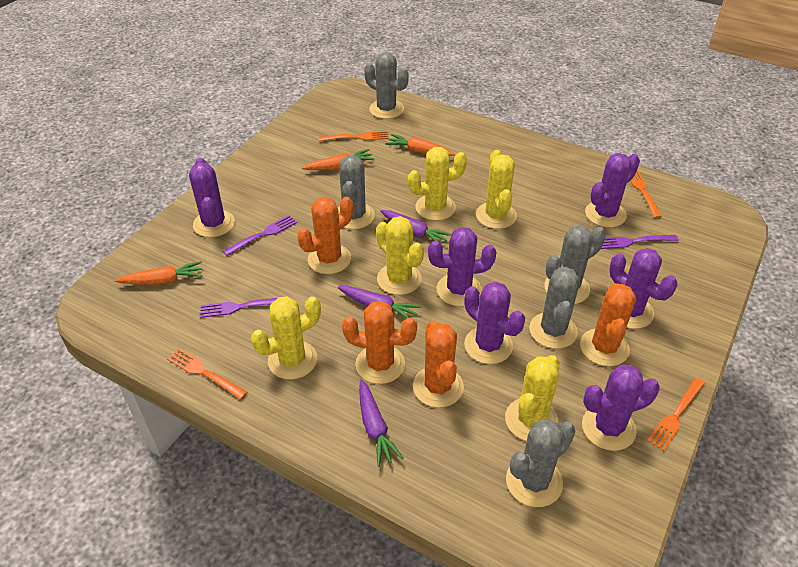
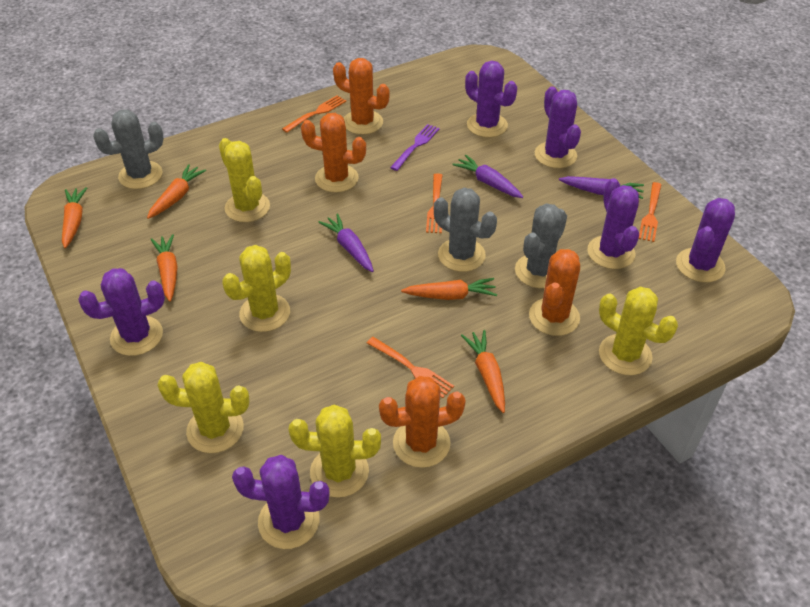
grey cactus: 5 -> 3
orange carrot: 3 -> 5
purple fork: 3 -> 1

